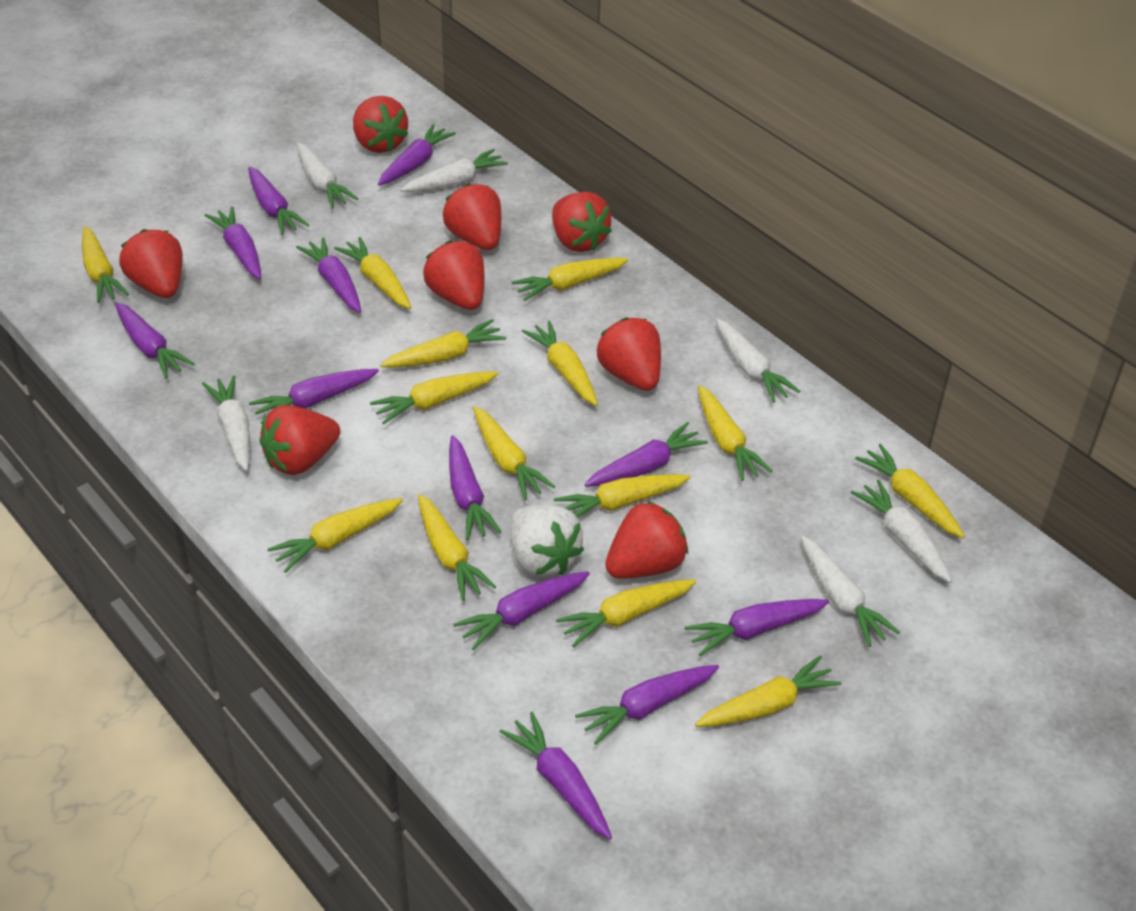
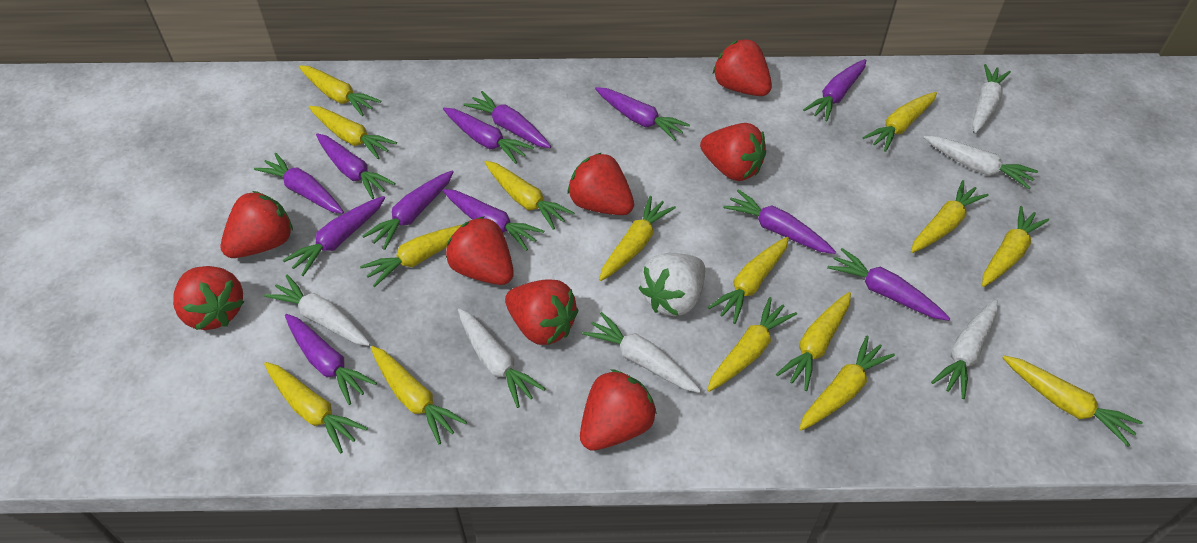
yellow carrot: 14 -> 15

